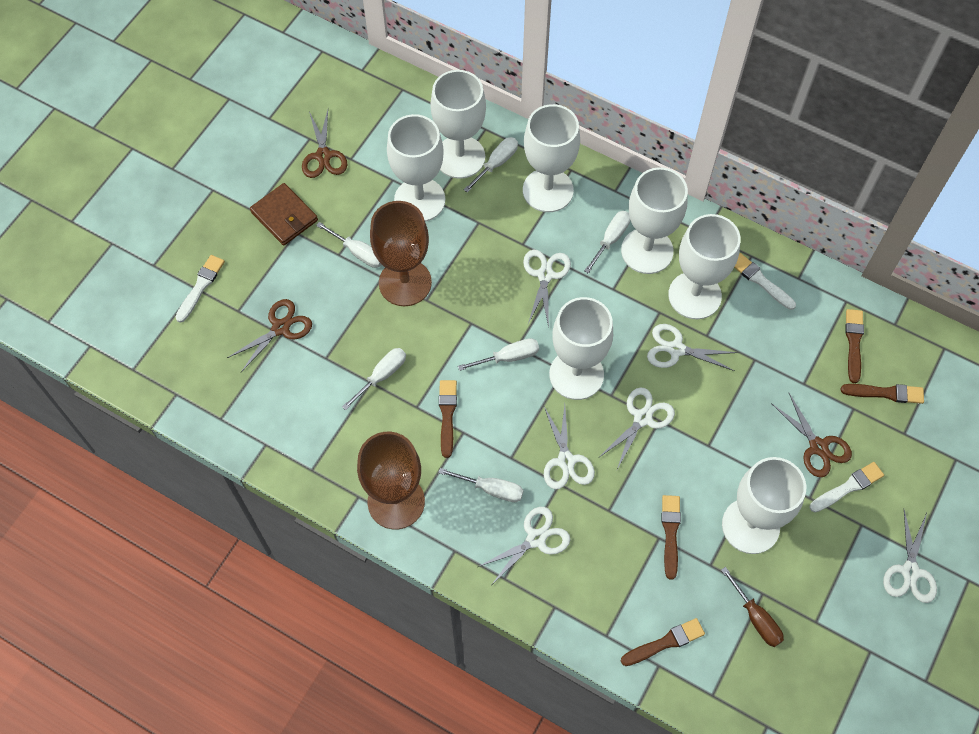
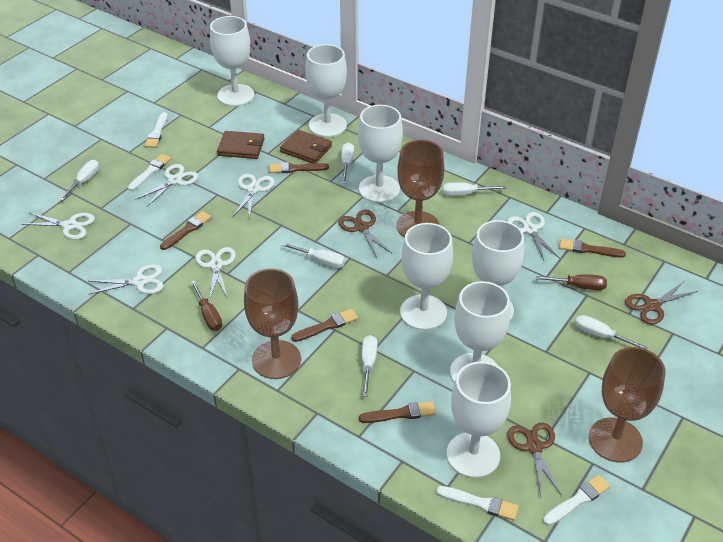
brown goblet: 2 -> 3
brown screwdriver: 1 -> 2
brown wallet: 1 -> 2
white brush: 3 -> 4

